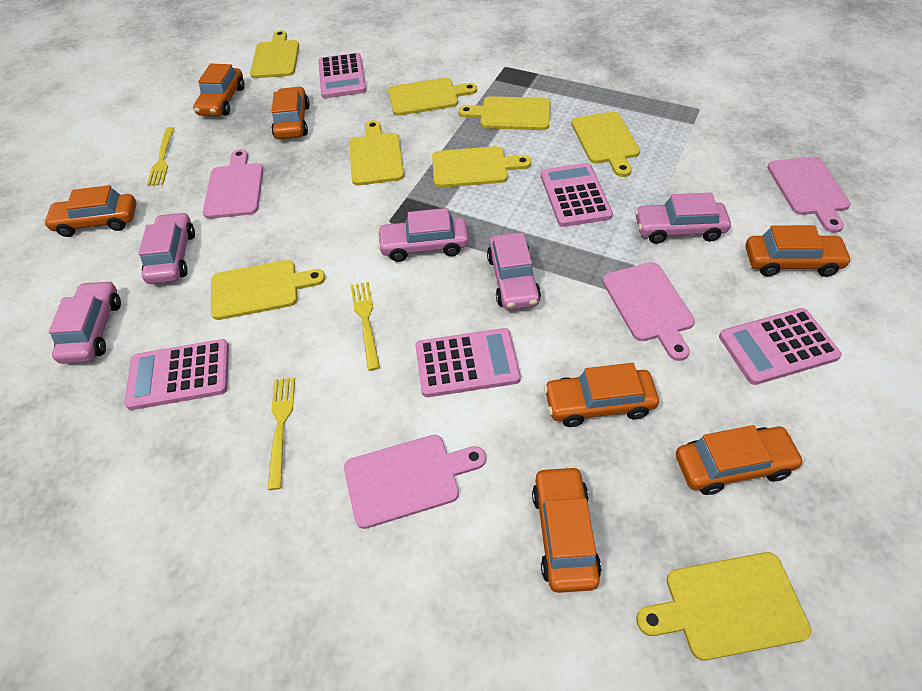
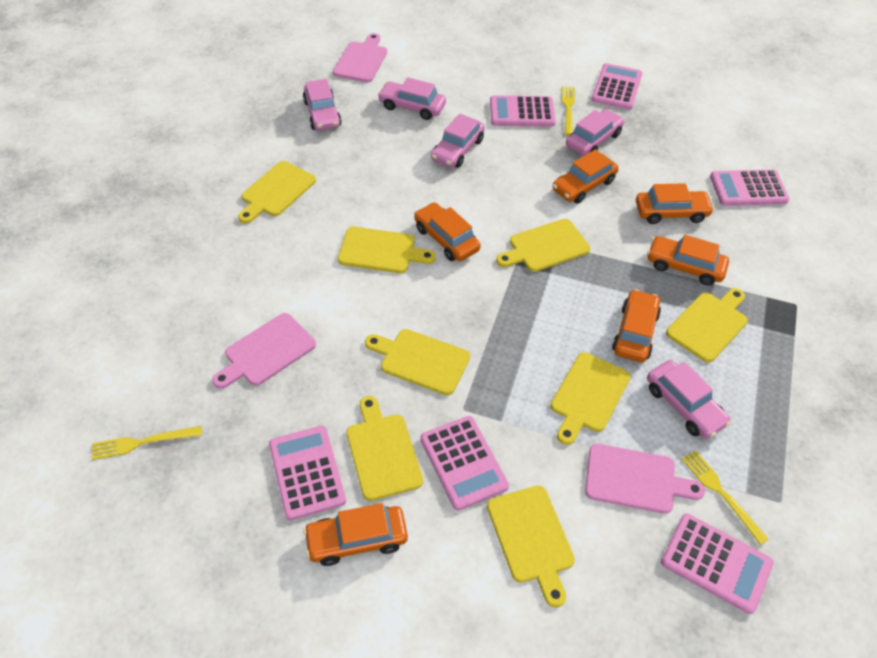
orange car: 7 -> 6
pink calculator: 5 -> 6
pink cutting board: 4 -> 3

